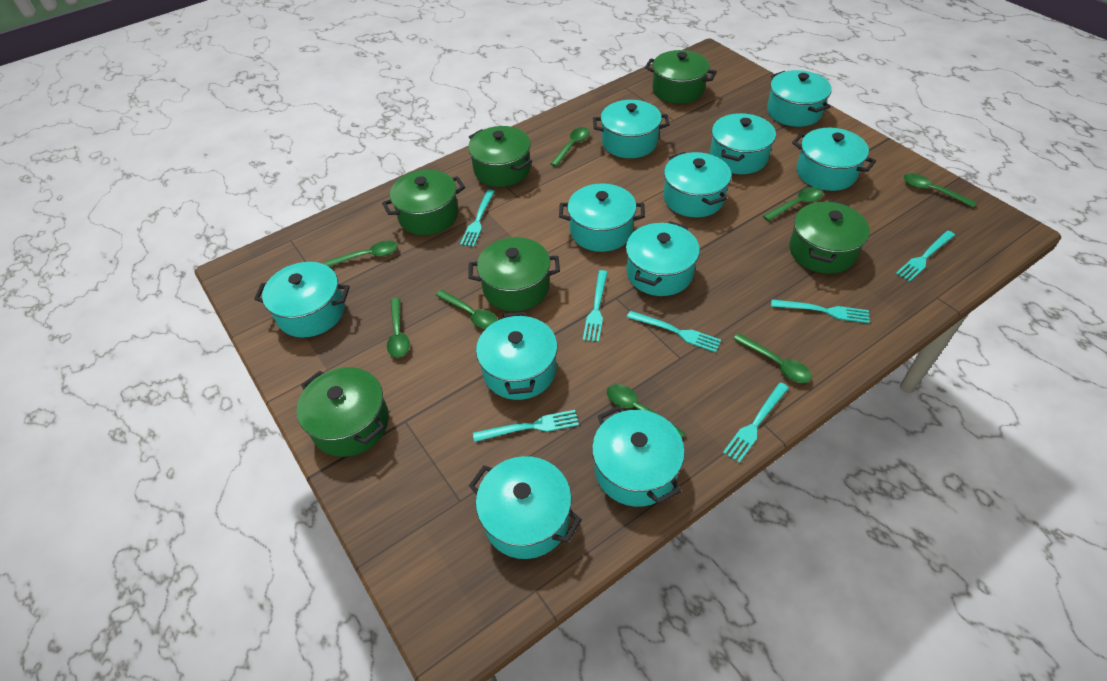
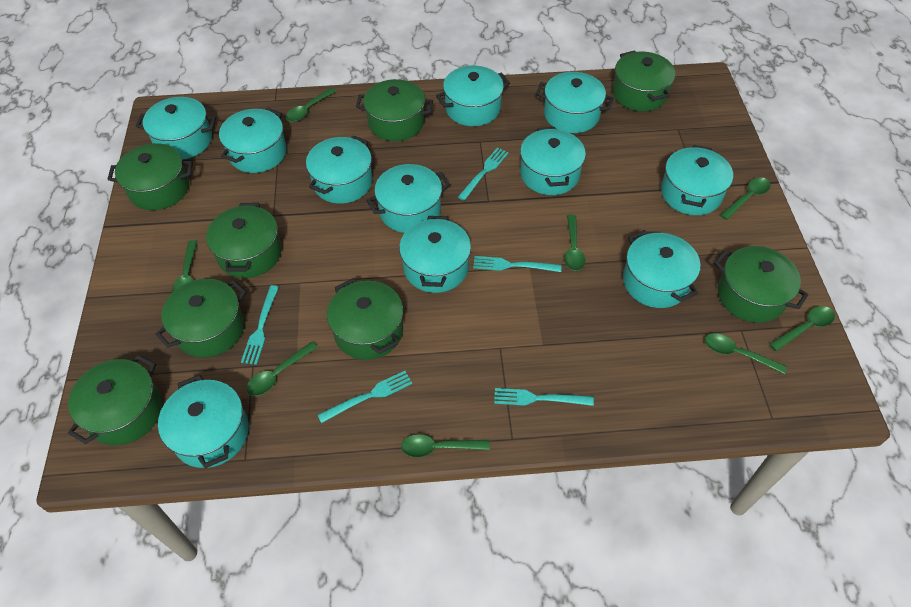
green pot: 6 -> 8
turquoise fork: 7 -> 5

